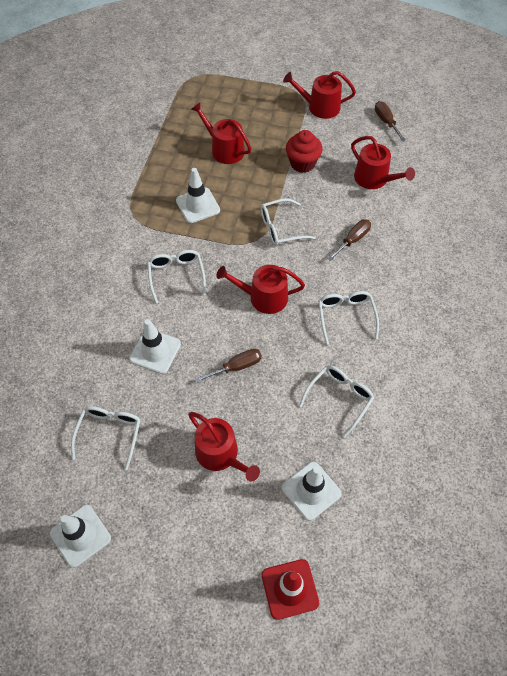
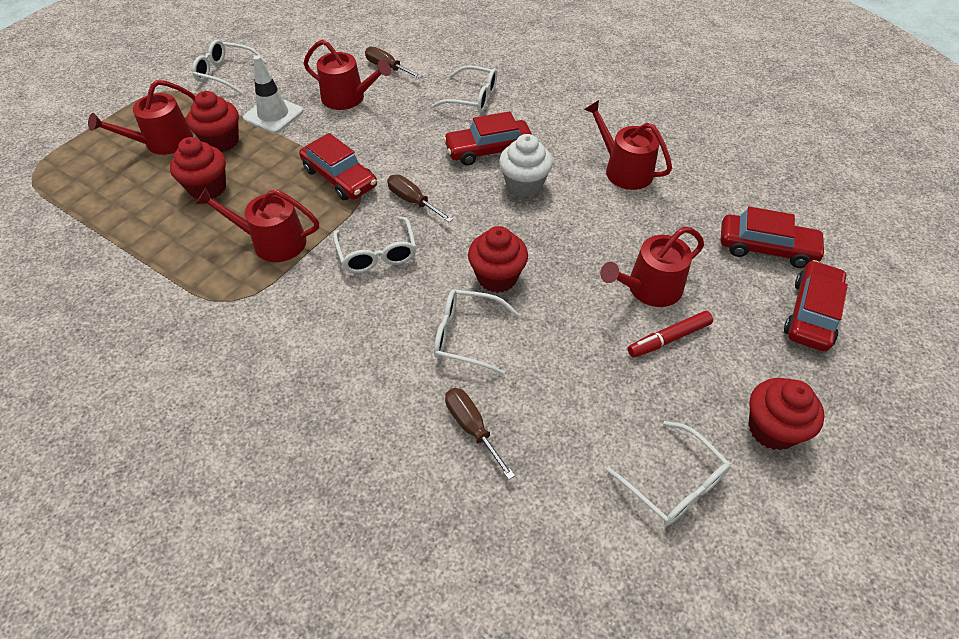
red car: 0 -> 4
red cupcake: 1 -> 4
red marker: 0 -> 1
red traffic cone: 1 -> 0
white cupcake: 0 -> 1
white traffic cone: 4 -> 1

